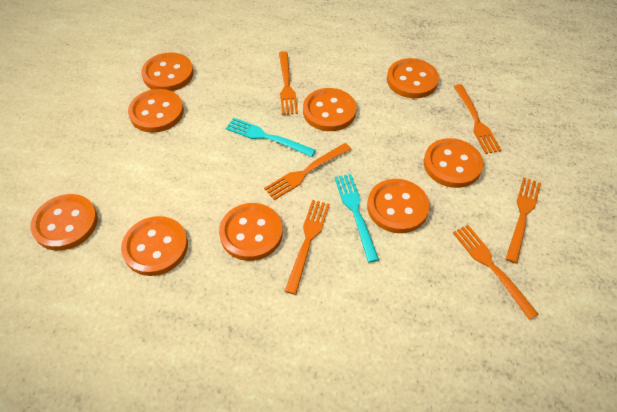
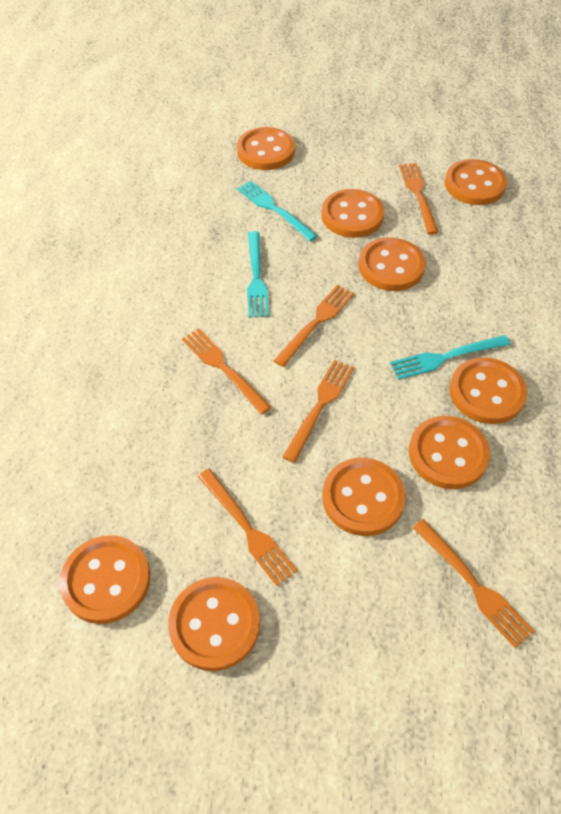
turquoise fork: 2 -> 3

